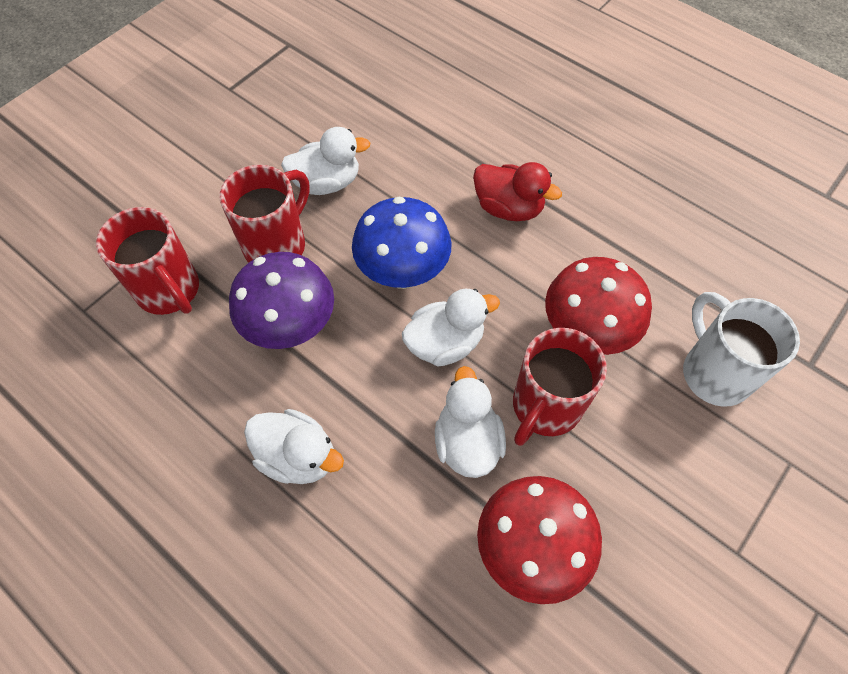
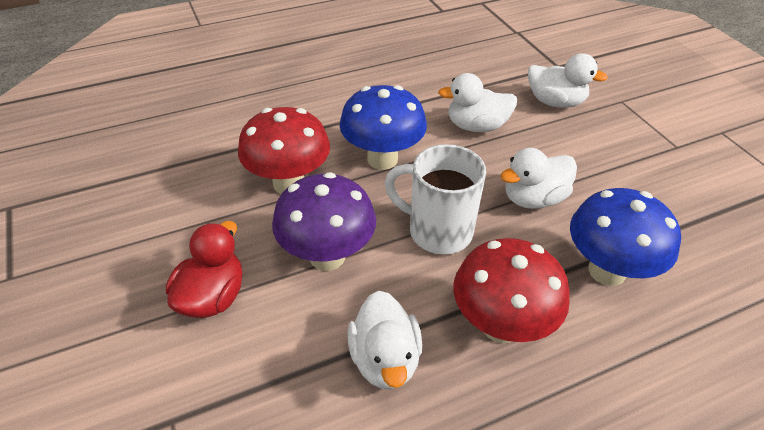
blue mushroom: 1 -> 2
red mug: 3 -> 0

